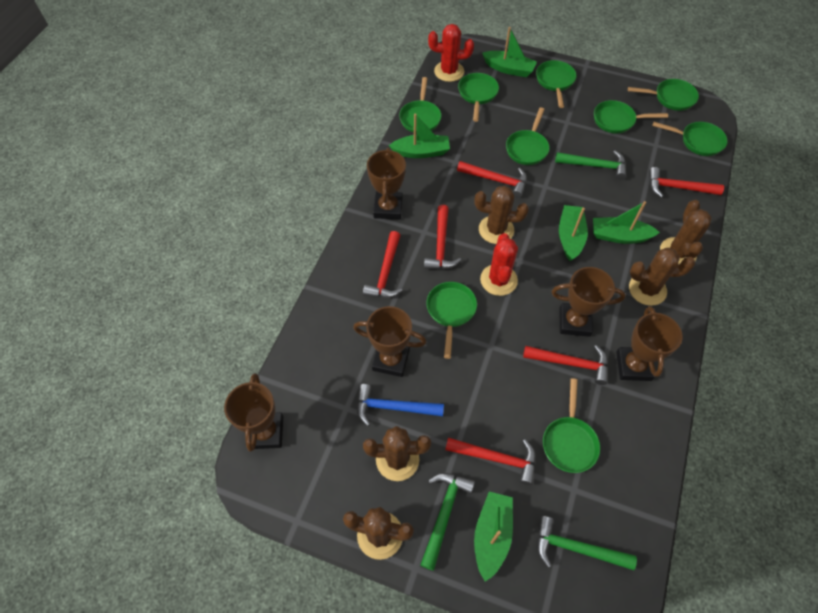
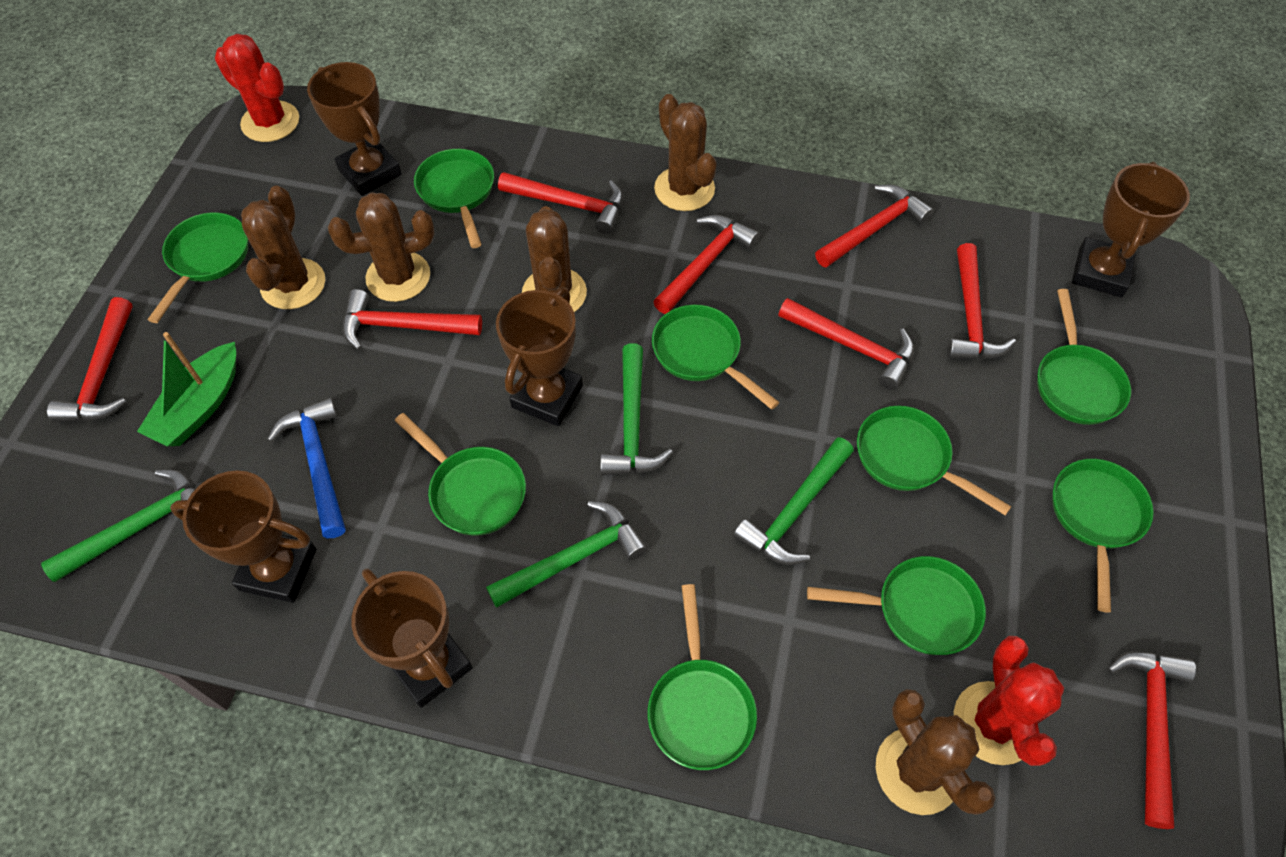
green boat: 5 -> 1
green hammer: 3 -> 4
red hammer: 6 -> 8

